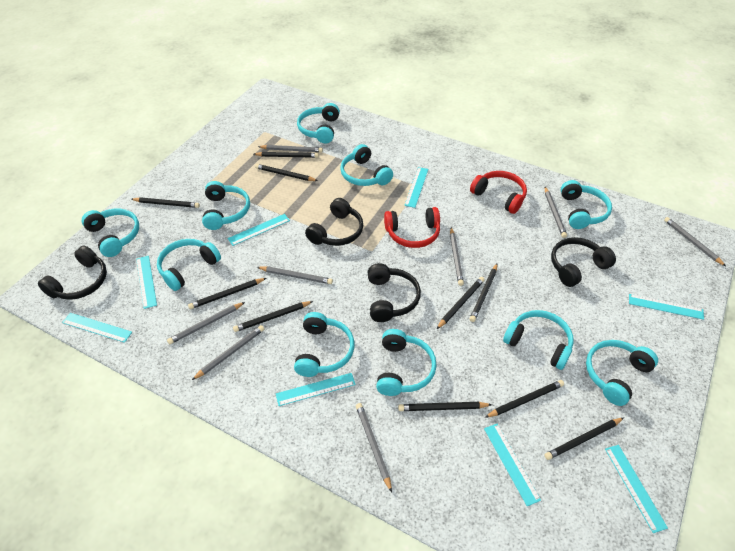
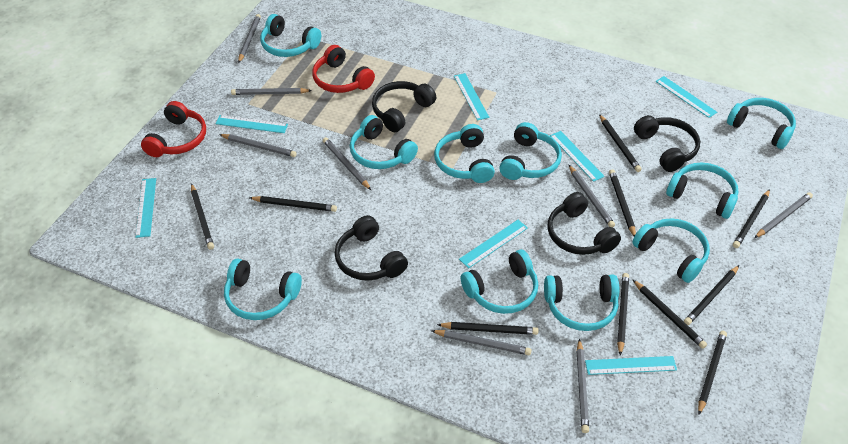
turquoise ruler: 8 -> 7

